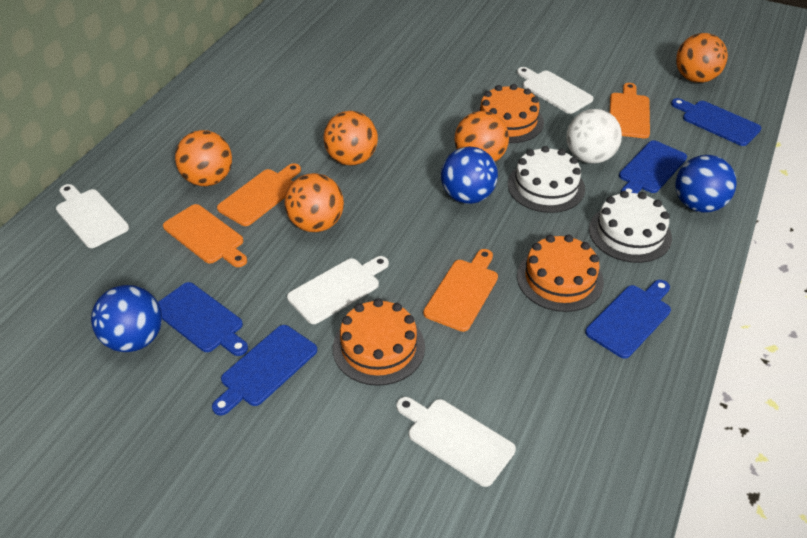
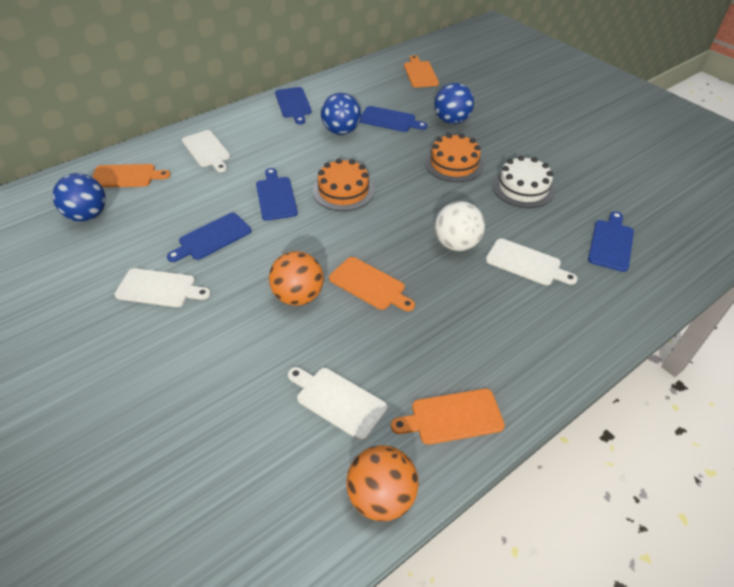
orange ball: 5 -> 2
orange cake: 3 -> 2
white cake: 2 -> 1

